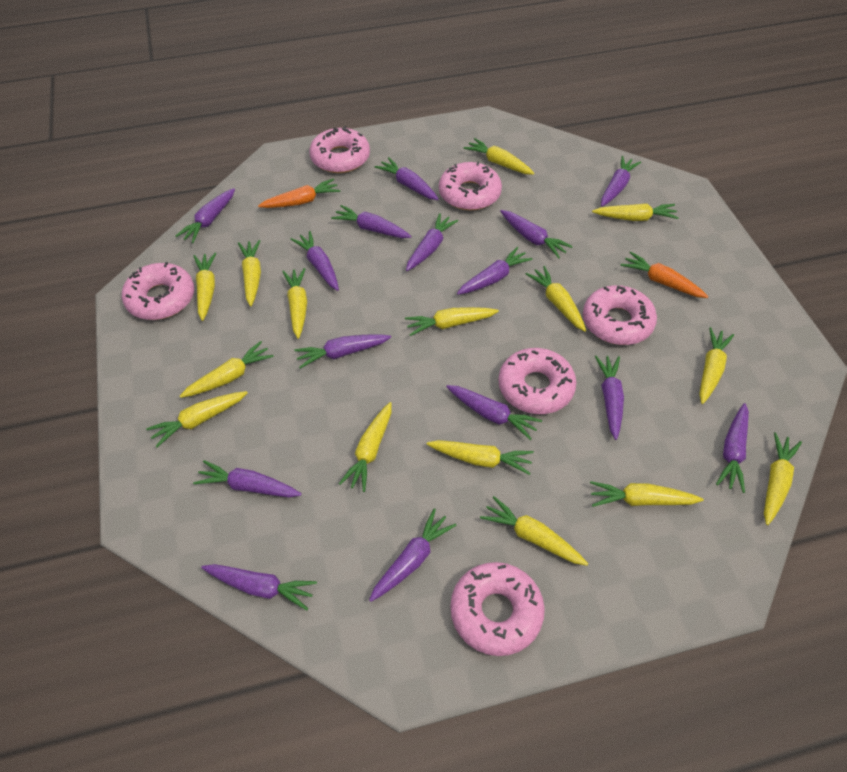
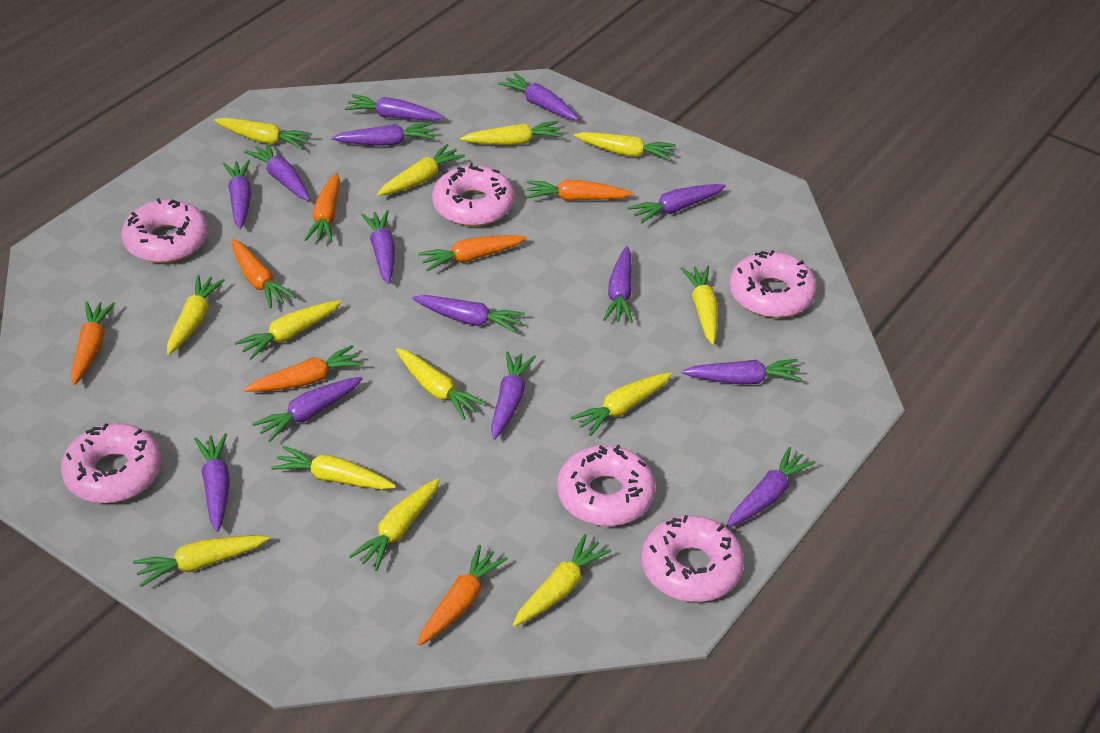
orange carrot: 2 -> 7
purple carrot: 15 -> 14
yellow carrot: 15 -> 13

